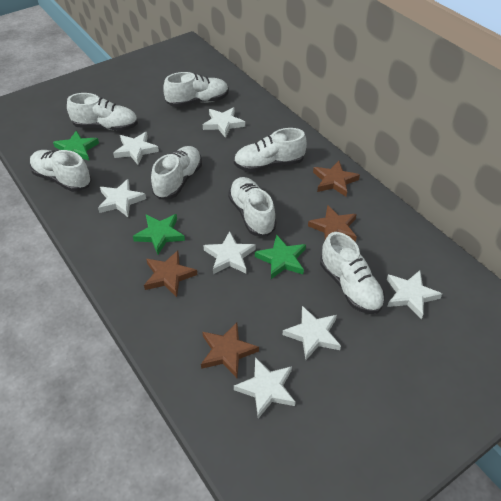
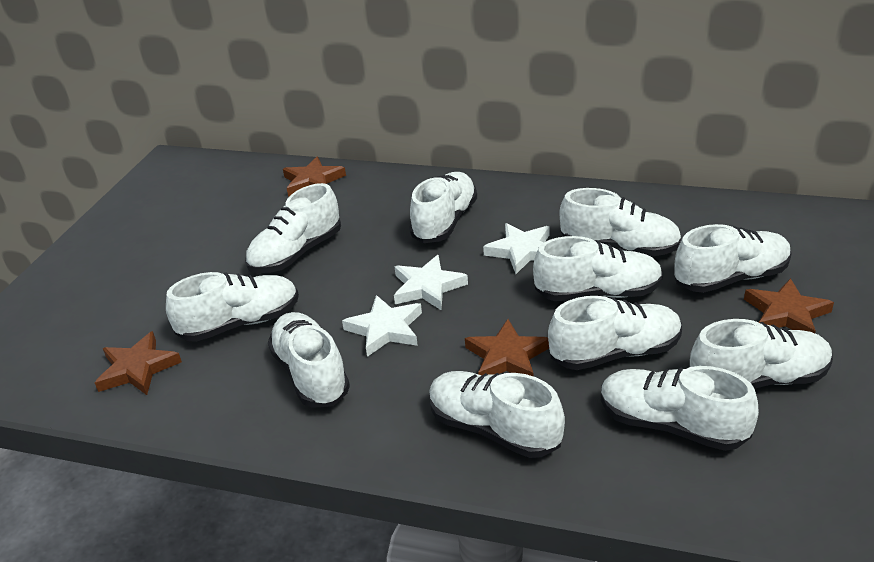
green star: 3 -> 0
white shoe: 7 -> 11
white star: 7 -> 3

